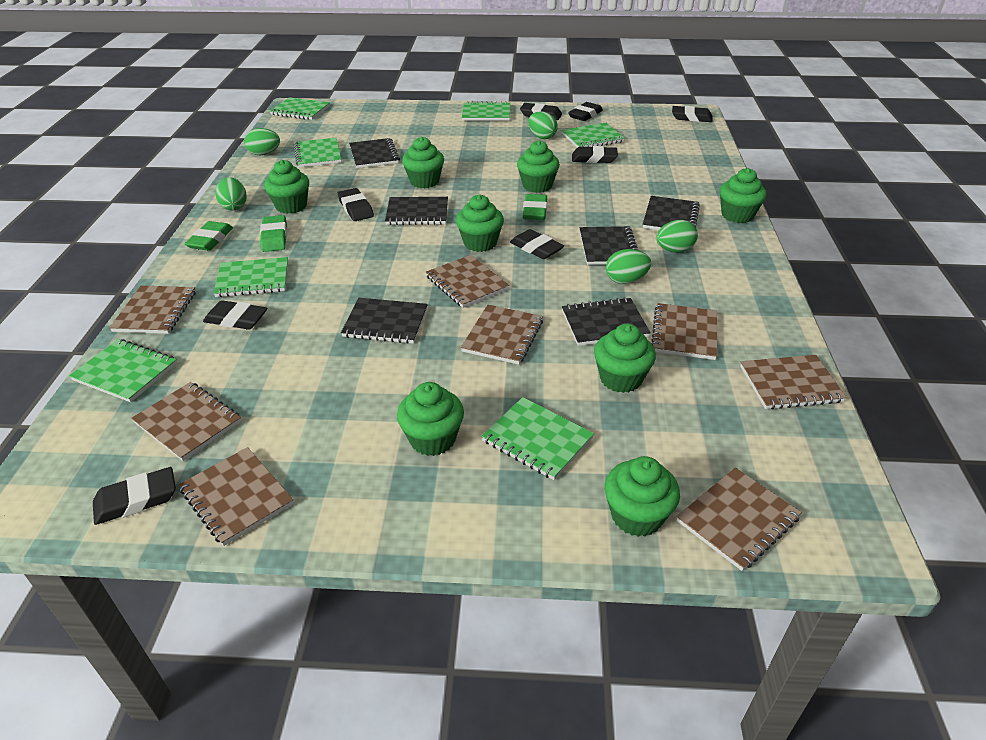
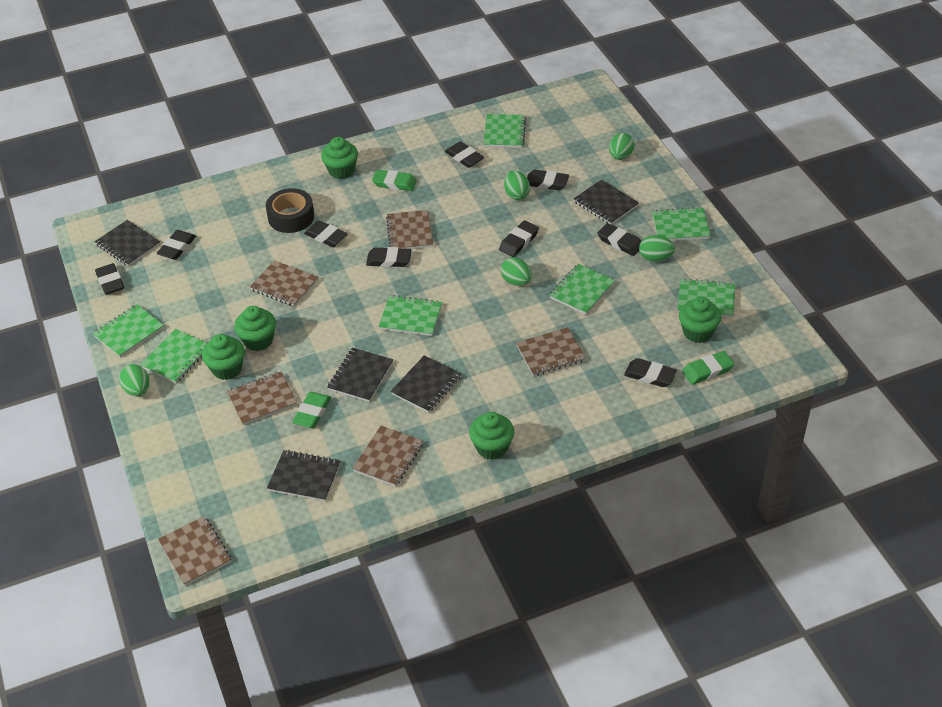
black eraser: 8 -> 9
black notebook: 6 -> 5
black tape: 0 -> 1
brown notebook: 8 -> 6
green cupcake: 8 -> 5

